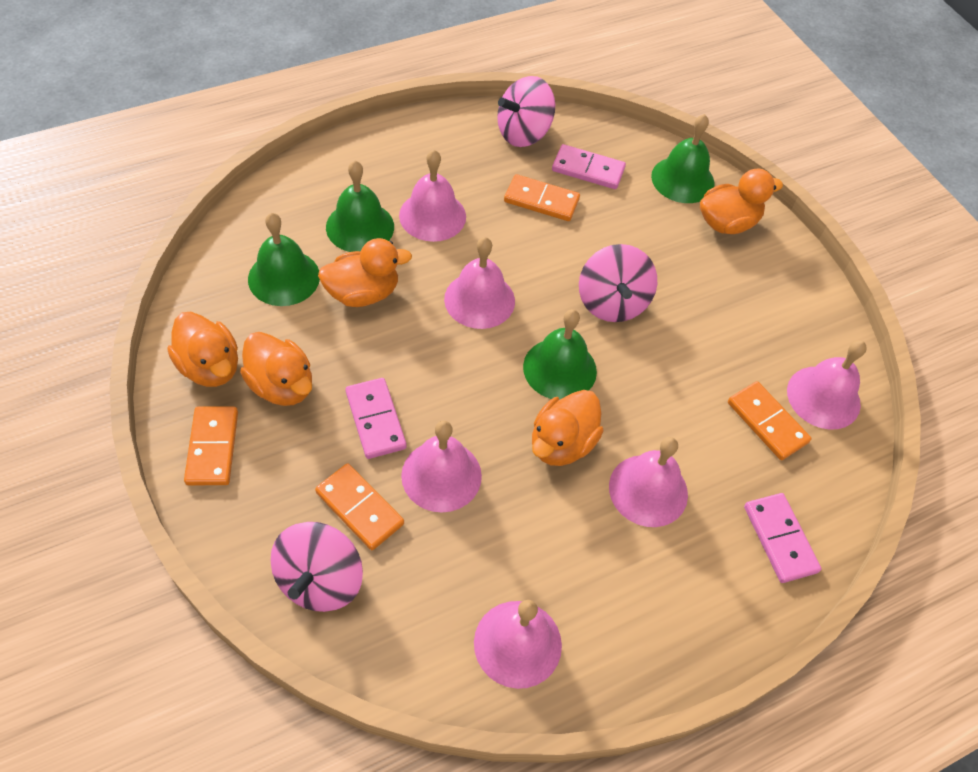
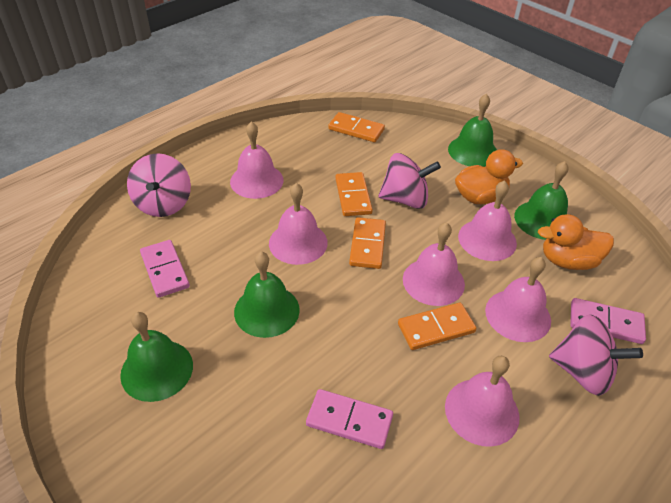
orange duck: 5 -> 2

